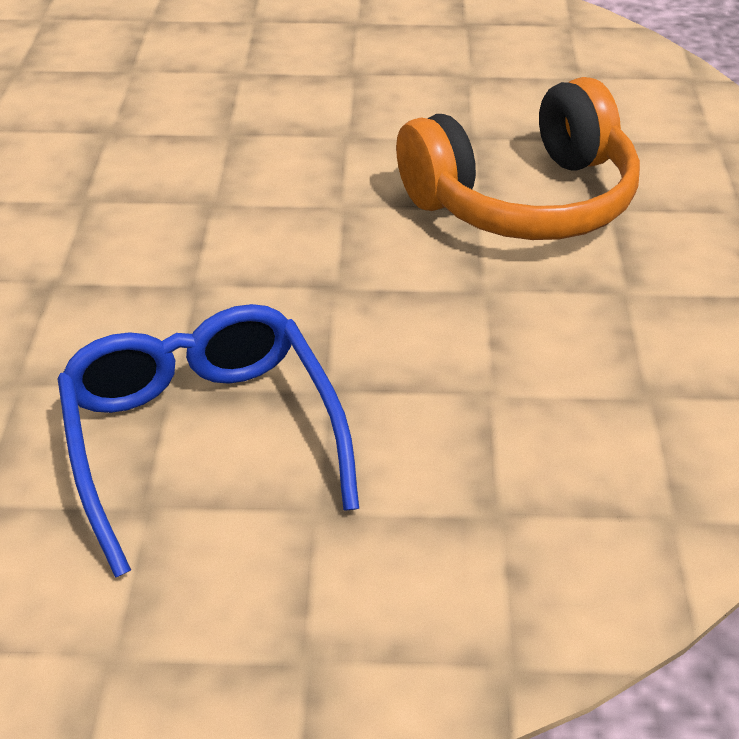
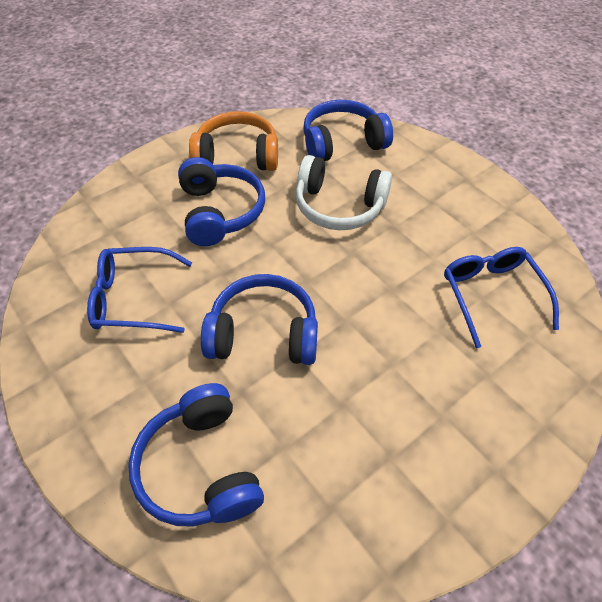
blue glasses: 1 -> 2
blue headphones: 0 -> 4
white headphones: 0 -> 1

